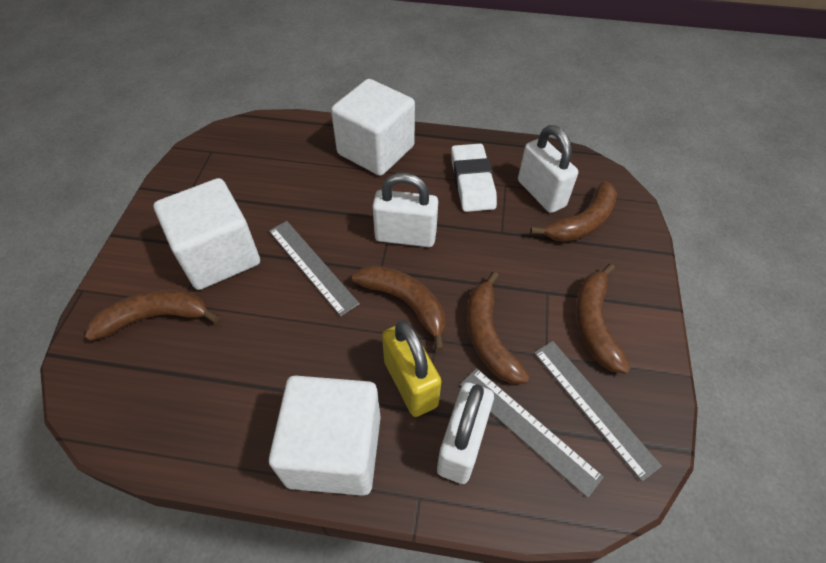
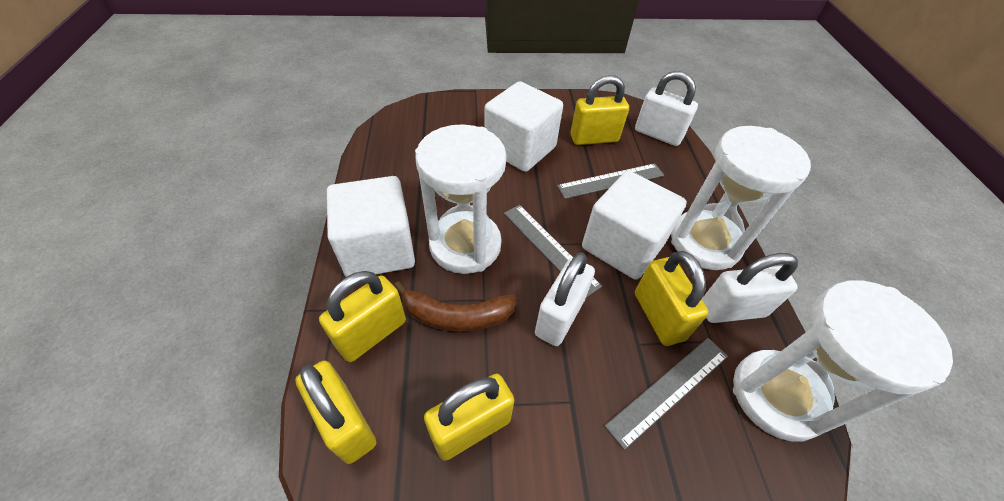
brown banana: 5 -> 1
white eraser: 1 -> 0
white hourglass: 0 -> 3
yellow padlock: 1 -> 5

